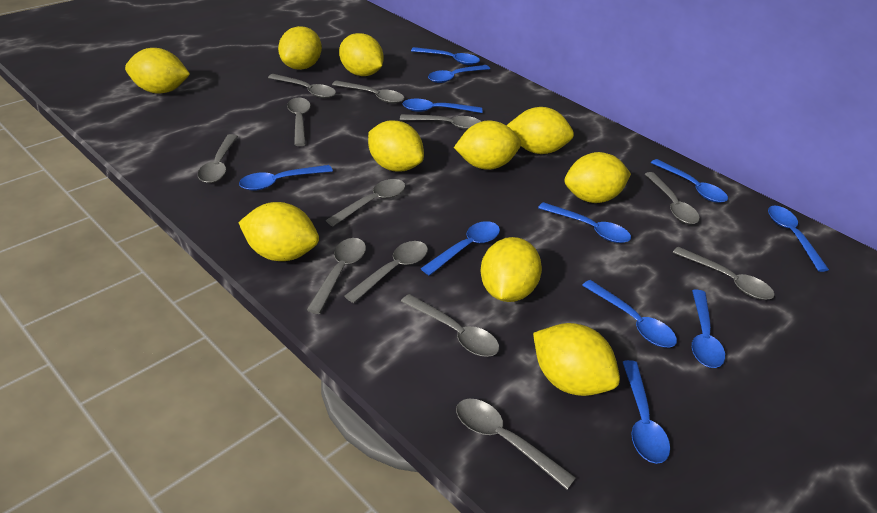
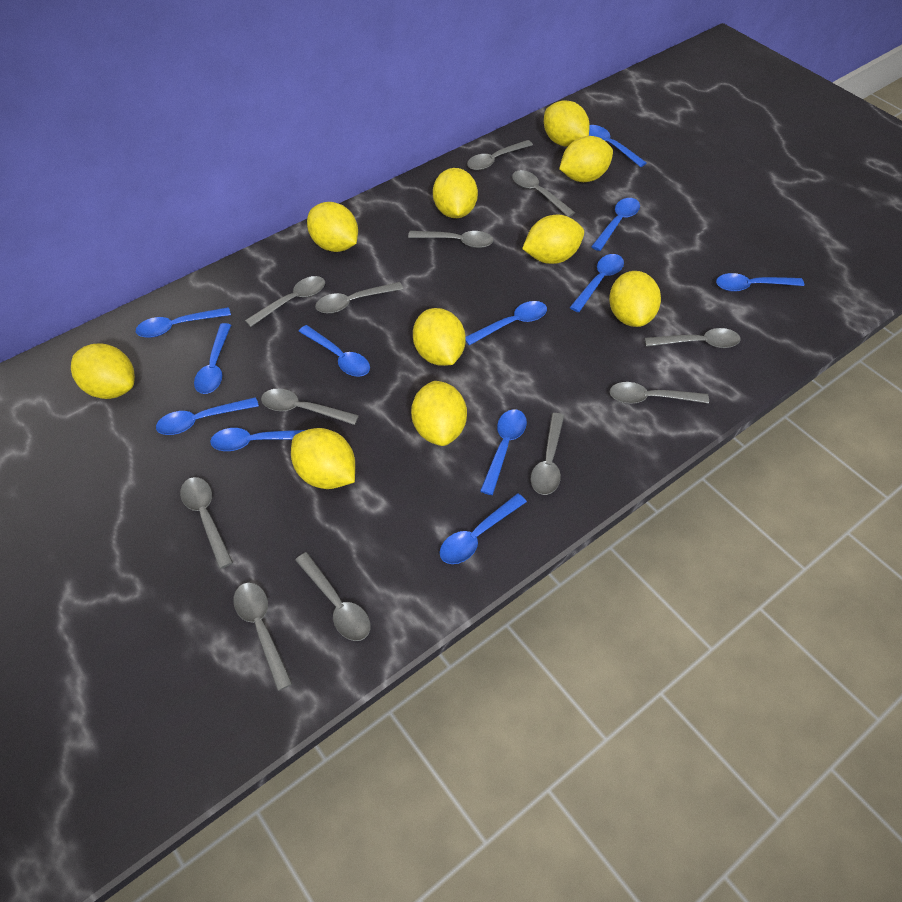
blue spoon: 11 -> 12

